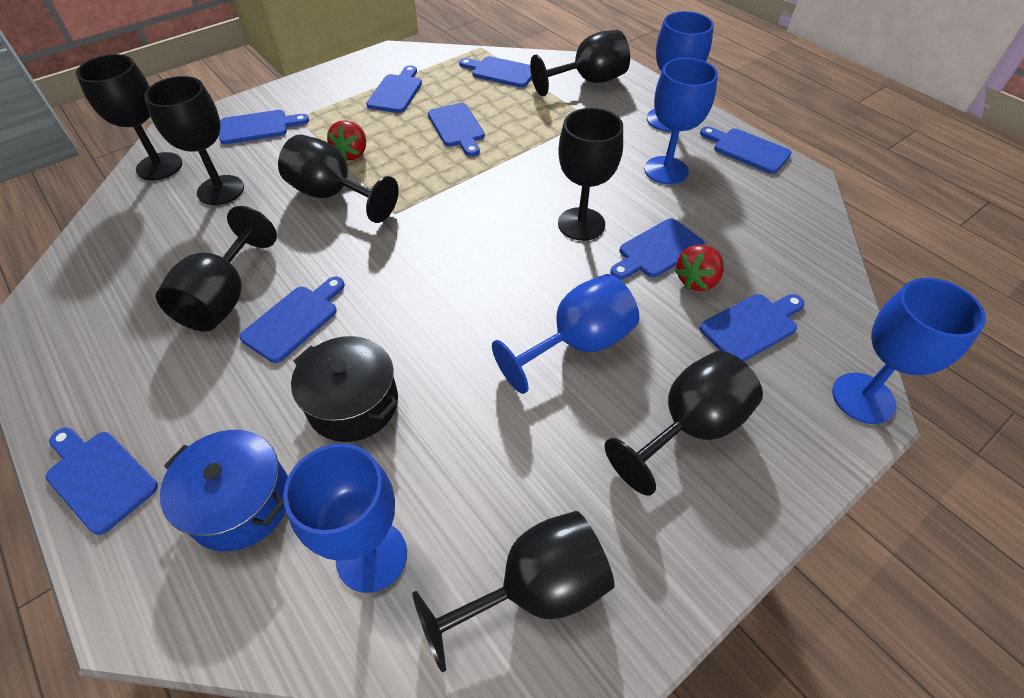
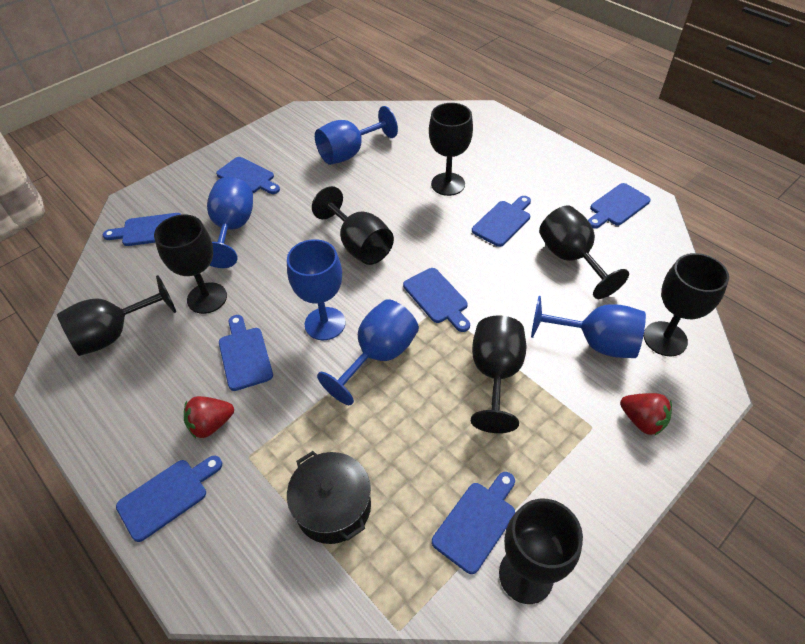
blue cutting board: 9 -> 8
blue pot: 1 -> 0

